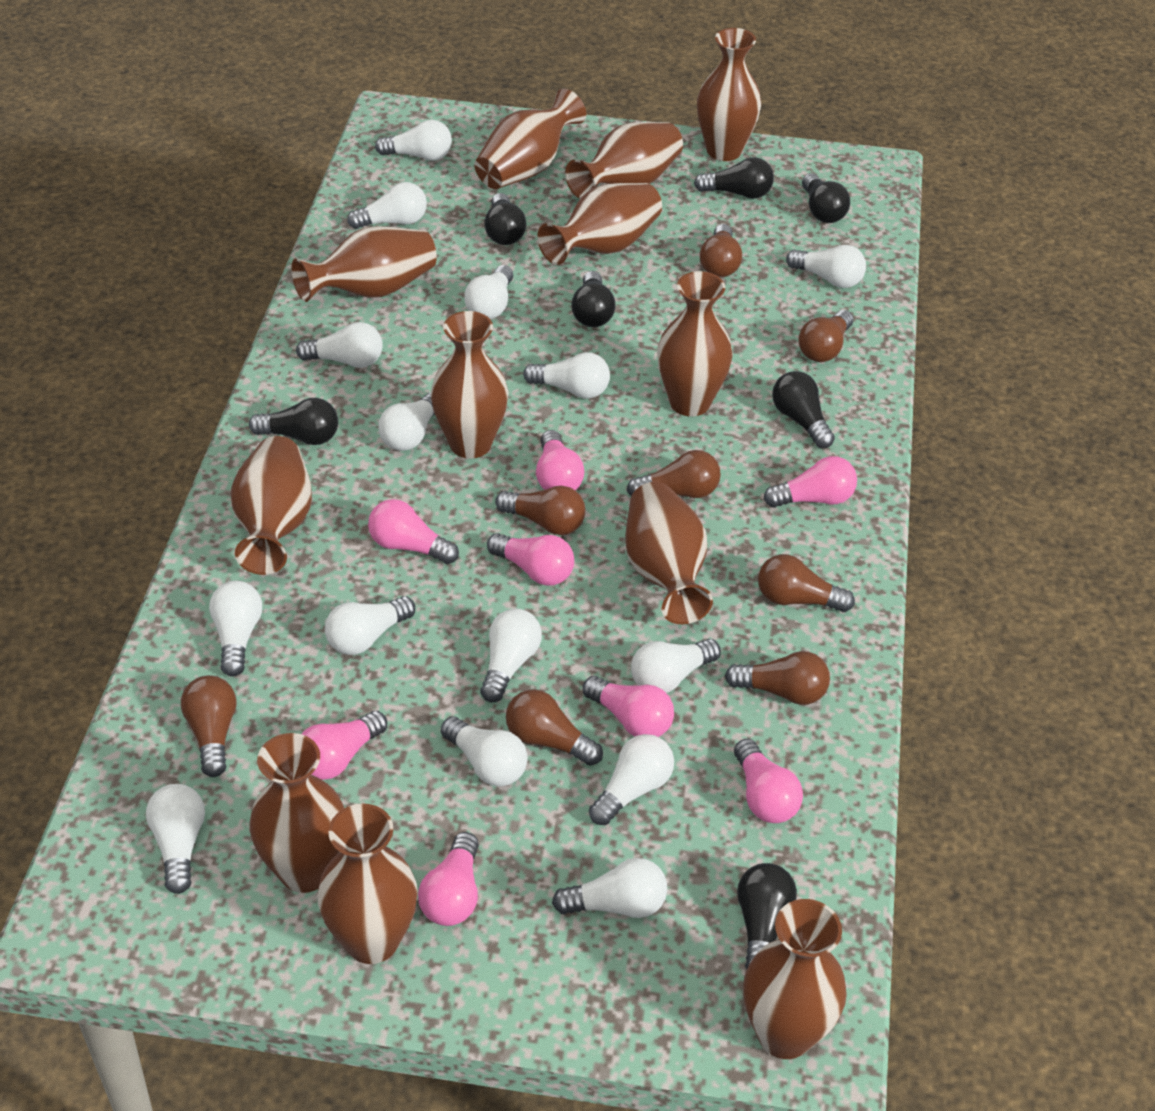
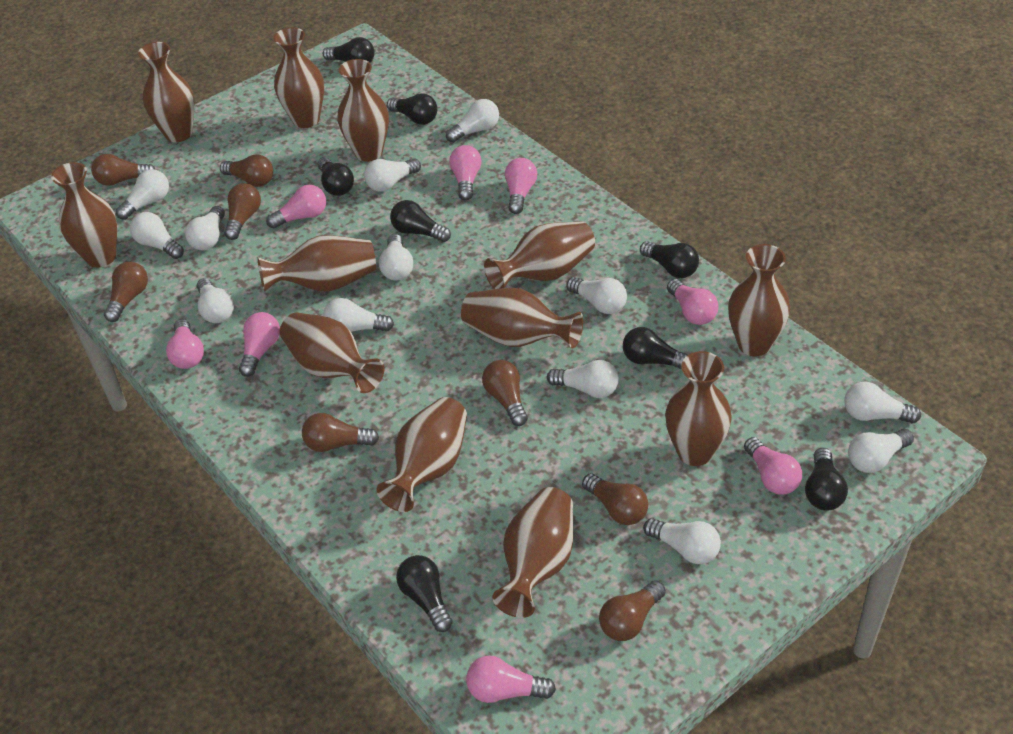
black light bulb: 7 -> 8
white light bulb: 15 -> 13

